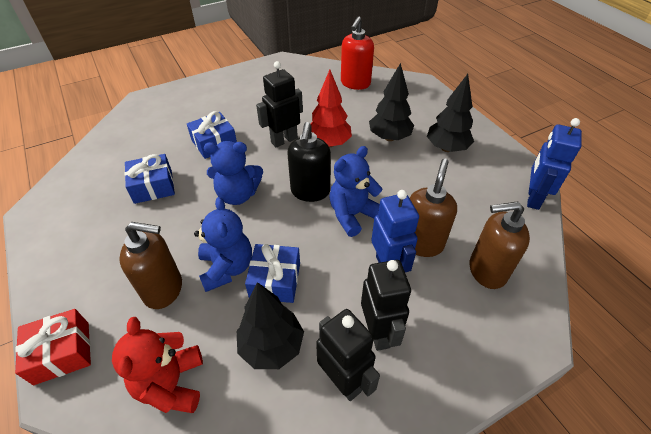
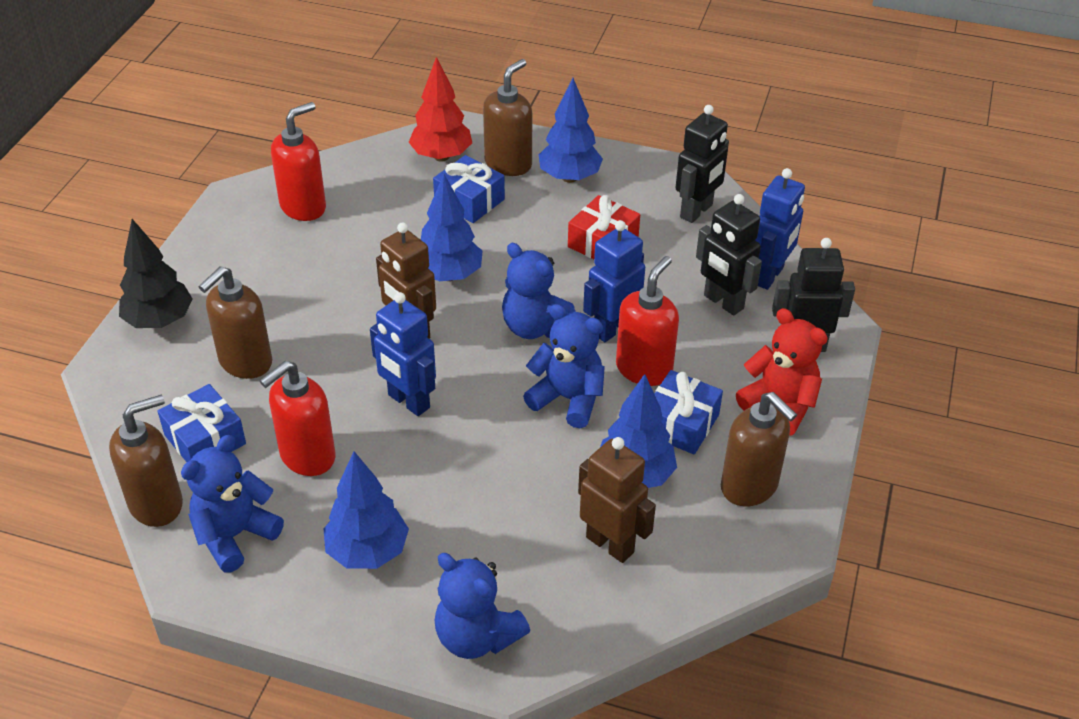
black soap dispenser: 1 -> 0
black tree: 3 -> 1
blue robot: 2 -> 3
blue teddy bear: 3 -> 4
blue tree: 0 -> 4
brown robot: 0 -> 2
brown soap dispenser: 3 -> 4
red soap dispenser: 1 -> 3

